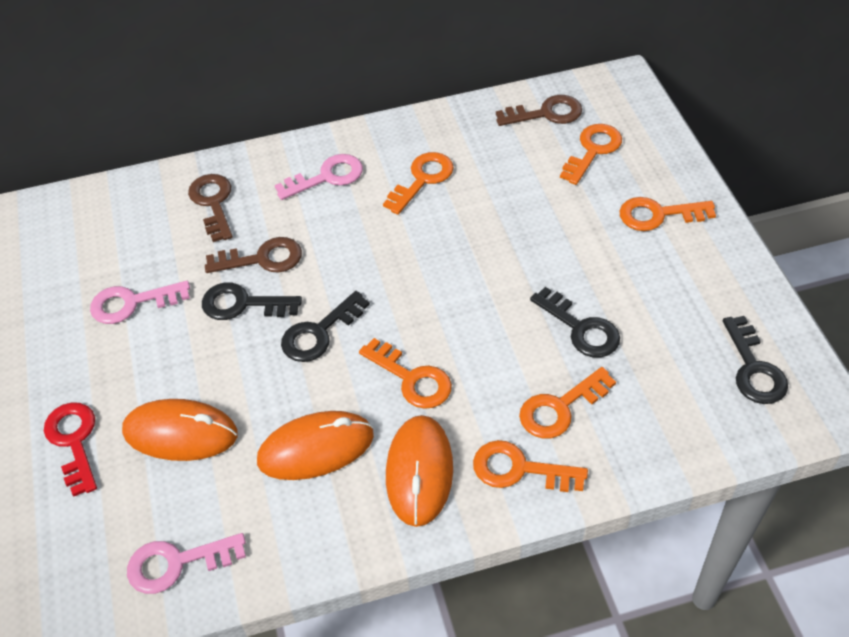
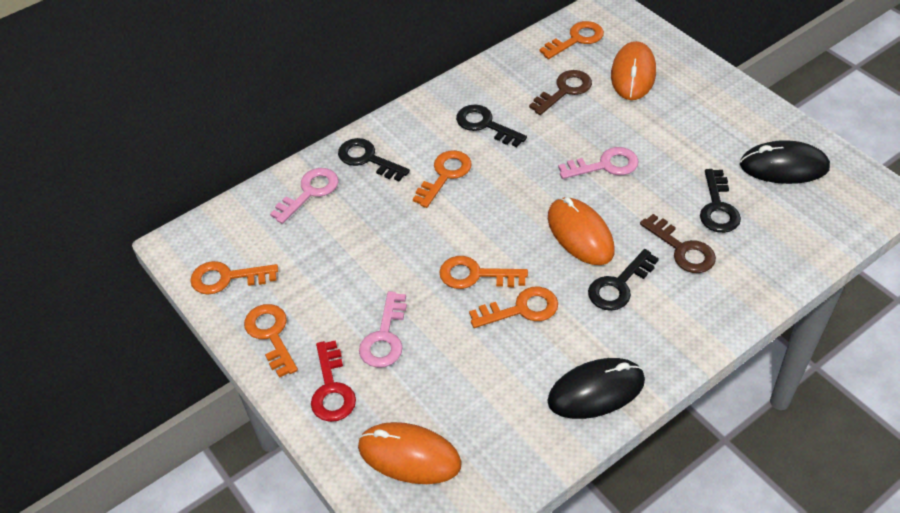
black mouse: 0 -> 2
brown key: 3 -> 2

